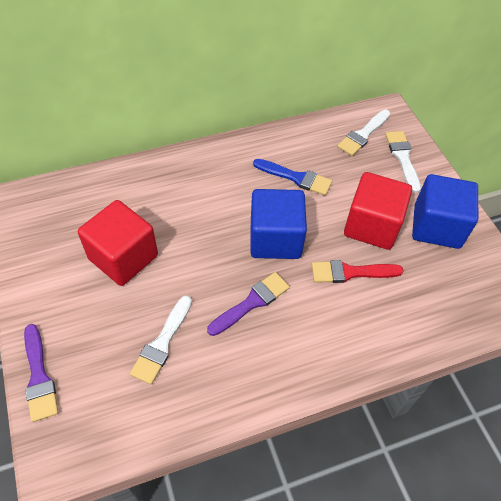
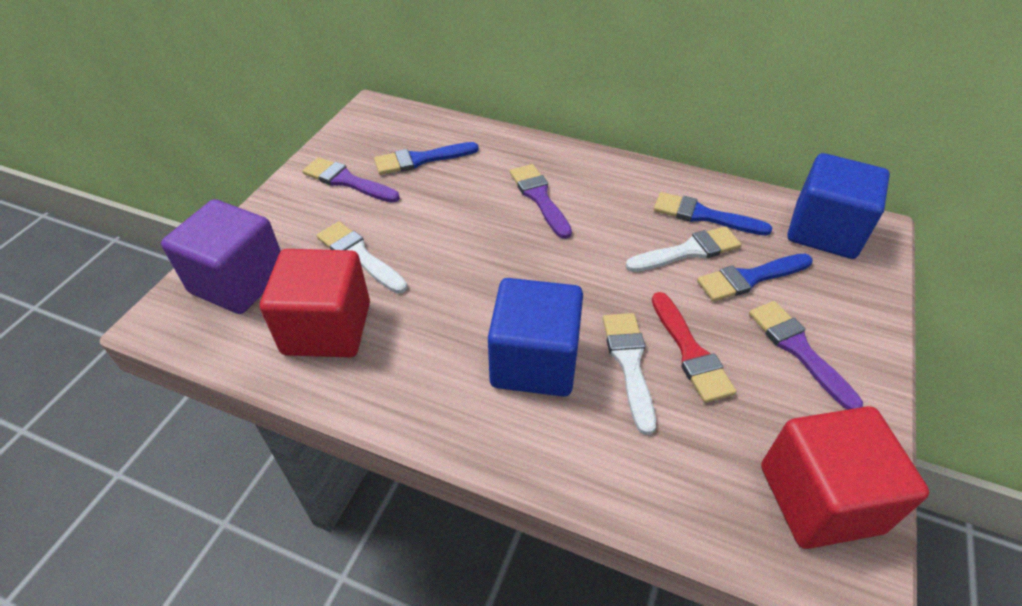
blue brush: 1 -> 3
purple brush: 2 -> 3
purple cube: 0 -> 1

